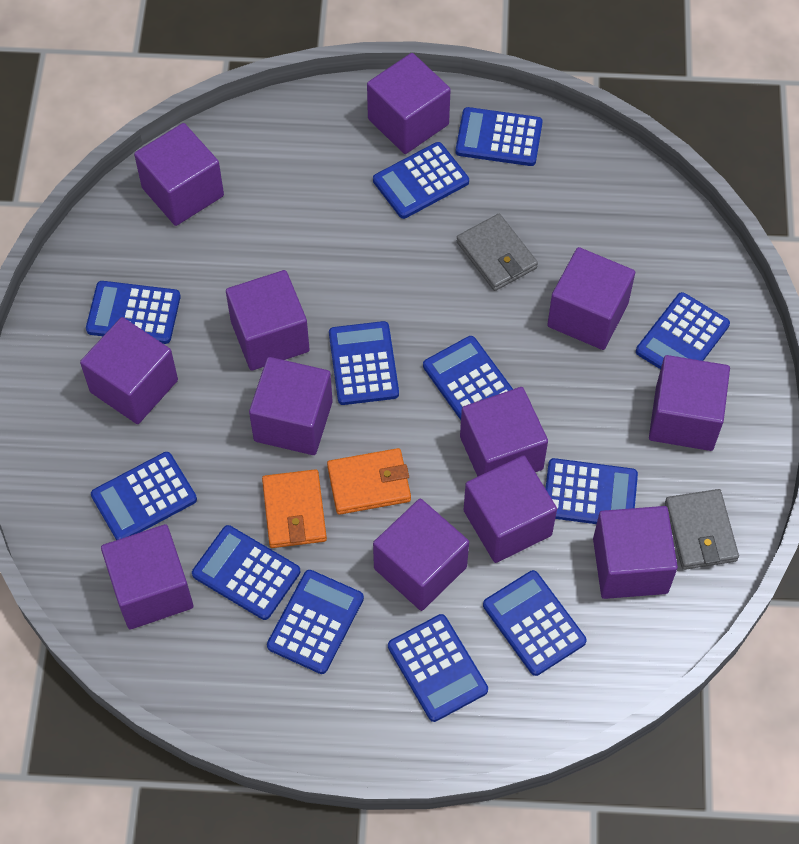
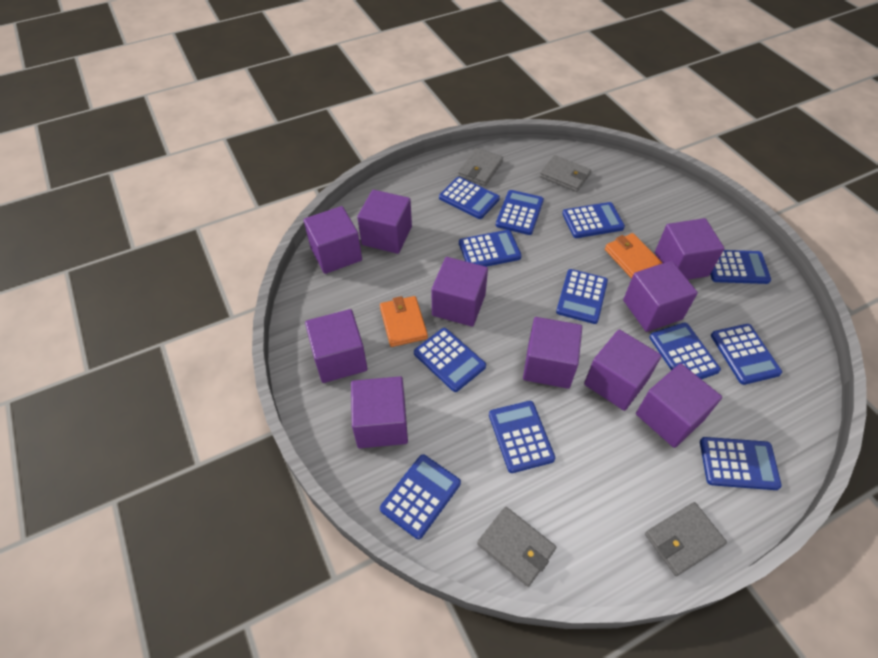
grey wallet: 2 -> 4
purple cube: 12 -> 10

